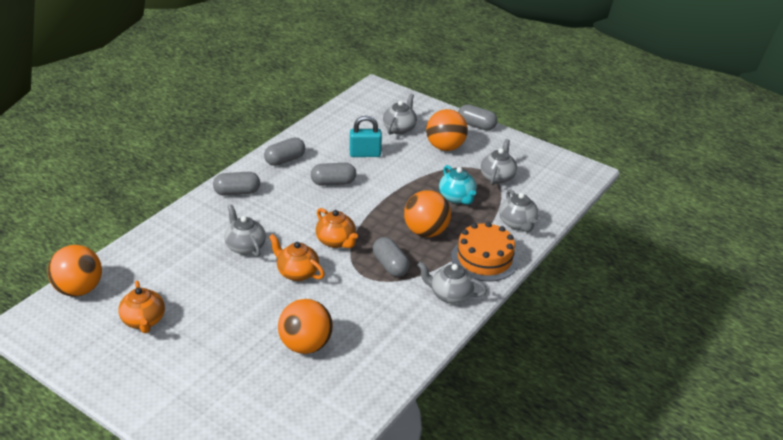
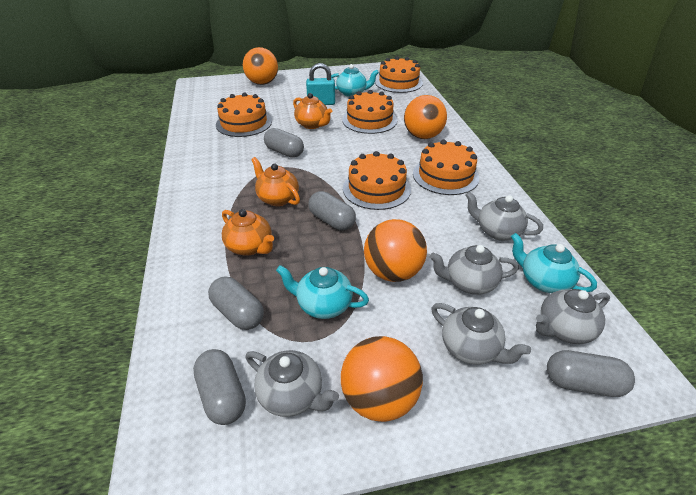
orange cake: 1 -> 5
turquoise teapot: 1 -> 3

